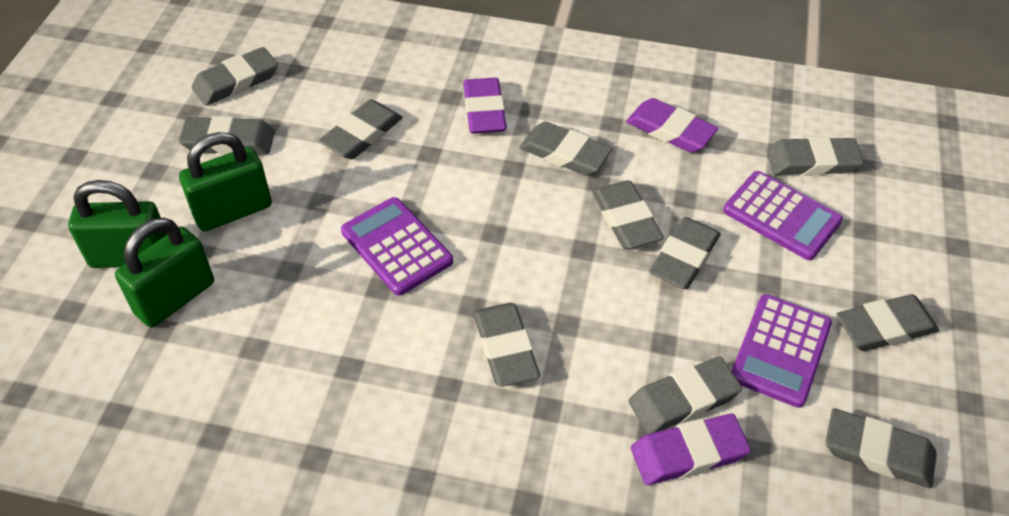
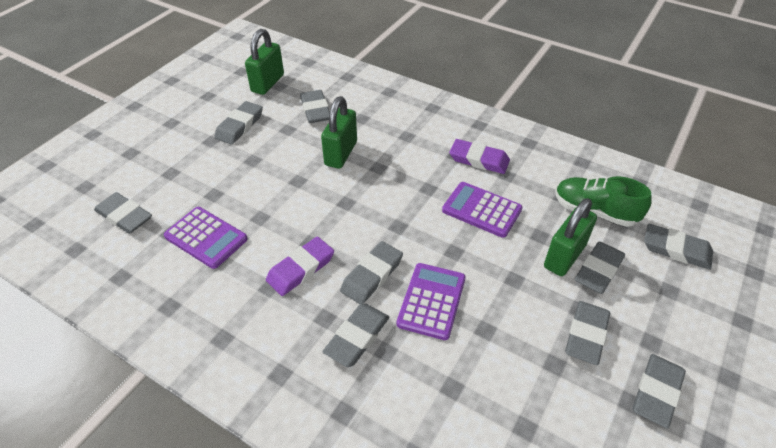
green shoe: 0 -> 1
grey eraser: 11 -> 9
purple eraser: 3 -> 2

